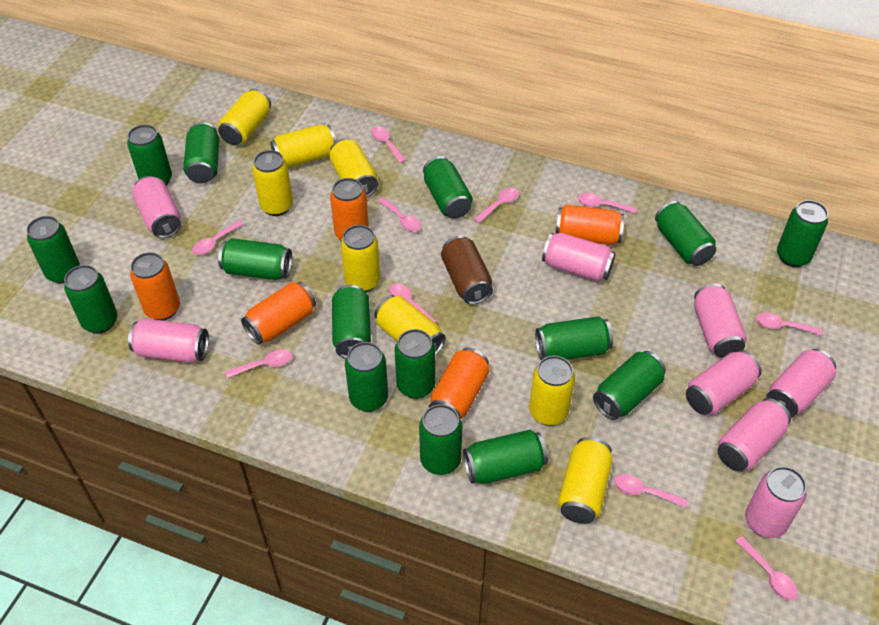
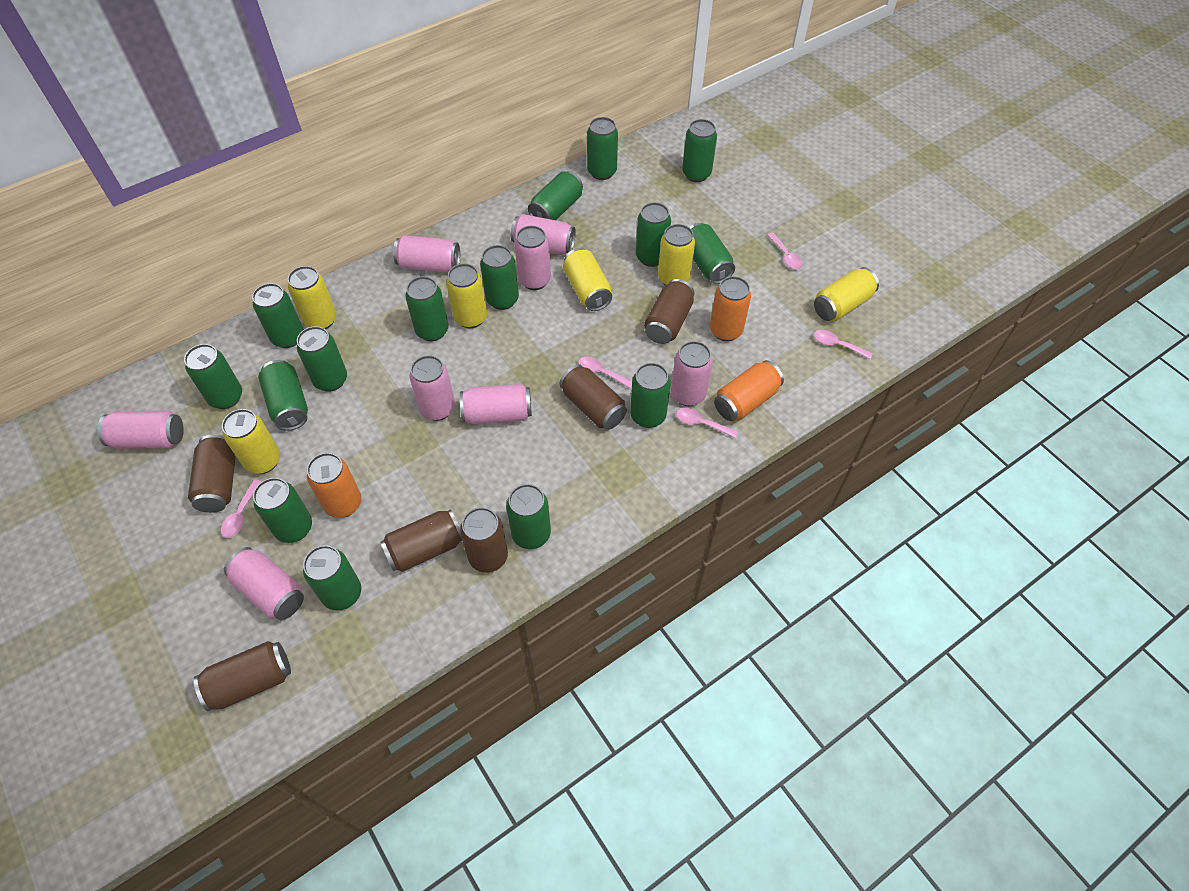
brown can: 1 -> 6
orange can: 5 -> 3
pink spoon: 10 -> 5
yellow can: 8 -> 6

